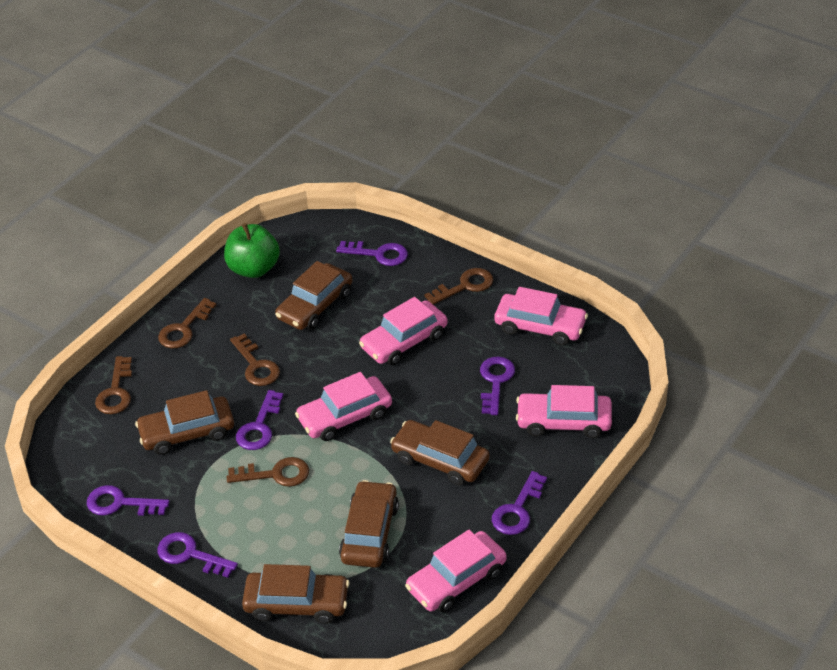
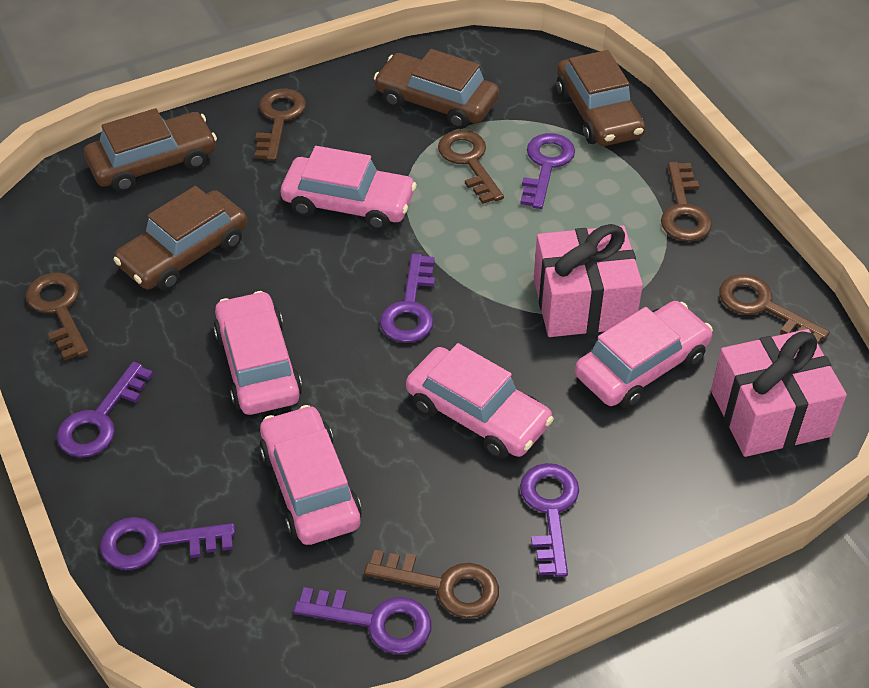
brown car: 5 -> 4
brown key: 5 -> 6
green apple: 1 -> 0
pink gift: 0 -> 2

